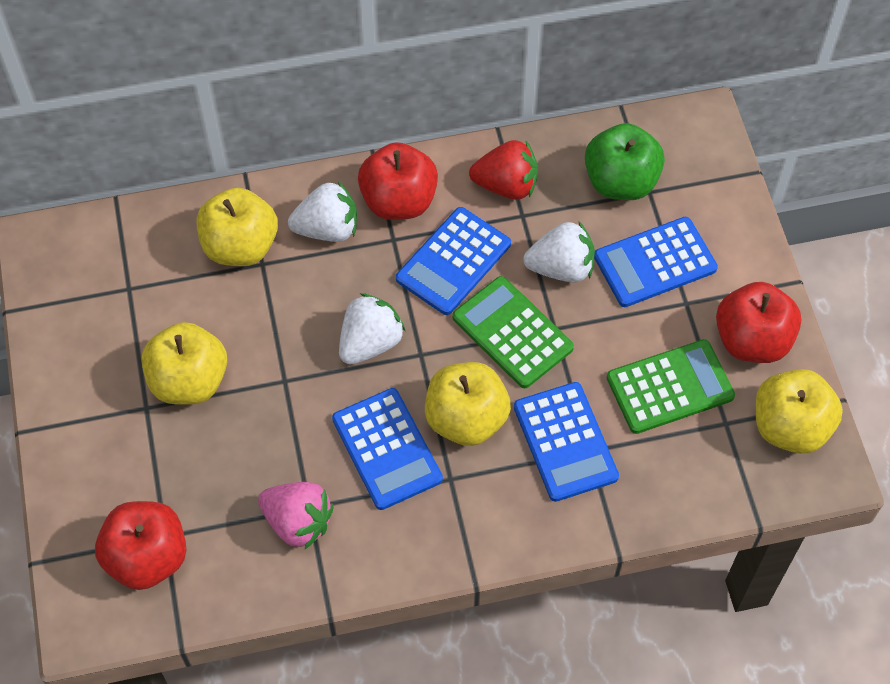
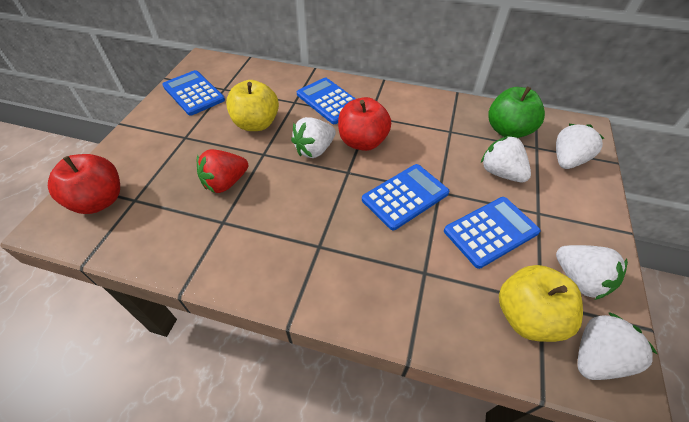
green calculator: 2 -> 0
pink strawberry: 1 -> 0
red apple: 3 -> 2
white strawberry: 3 -> 5
yellow apple: 4 -> 2

